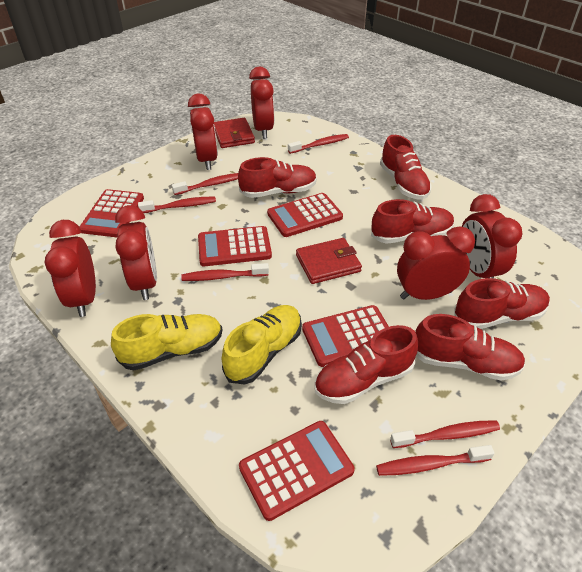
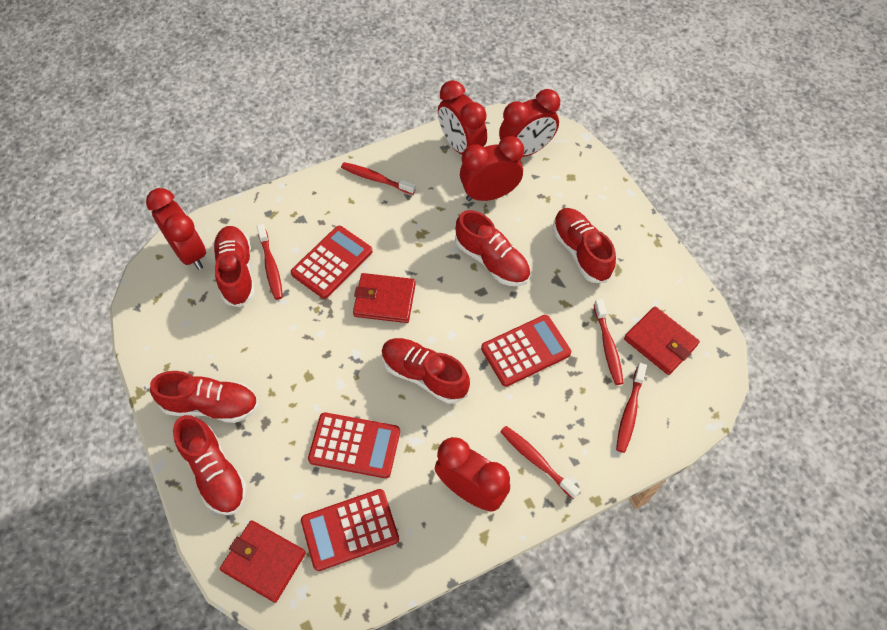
red calculator: 5 -> 4
red clock: 6 -> 5
red toothbrush: 6 -> 5
red wallet: 2 -> 3
yellow shoe: 2 -> 0

